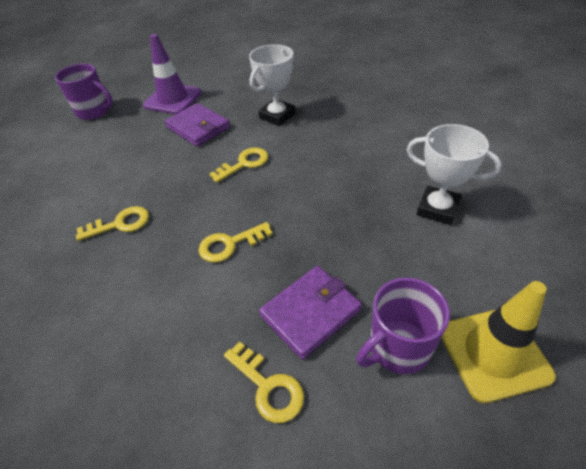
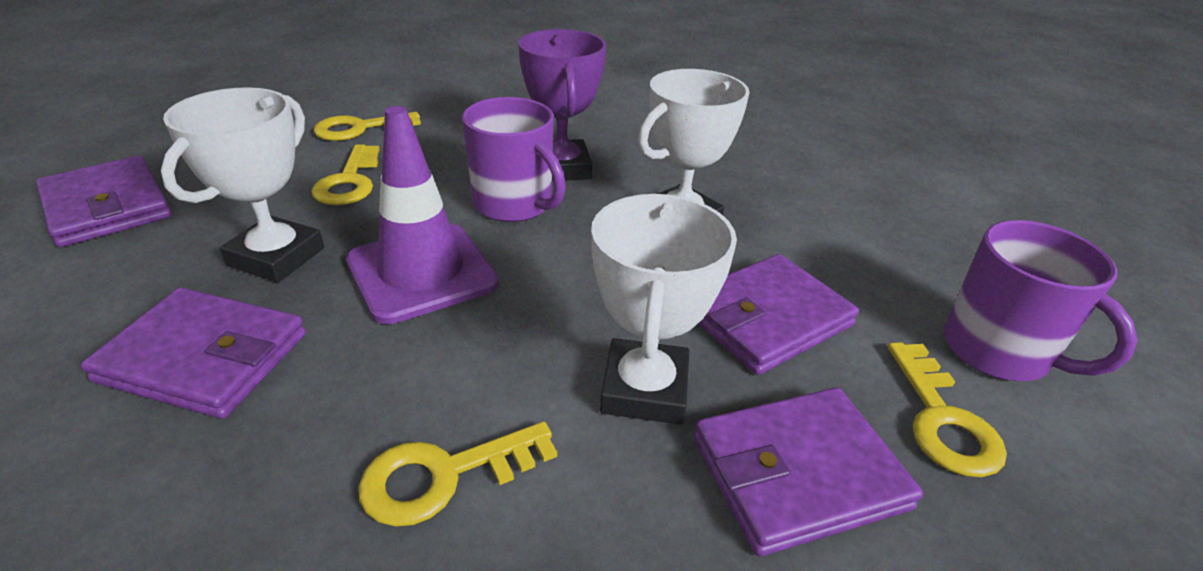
purple trophy: 0 -> 1
purple wallet: 2 -> 4
white trophy: 2 -> 3
yellow traffic cone: 1 -> 0

